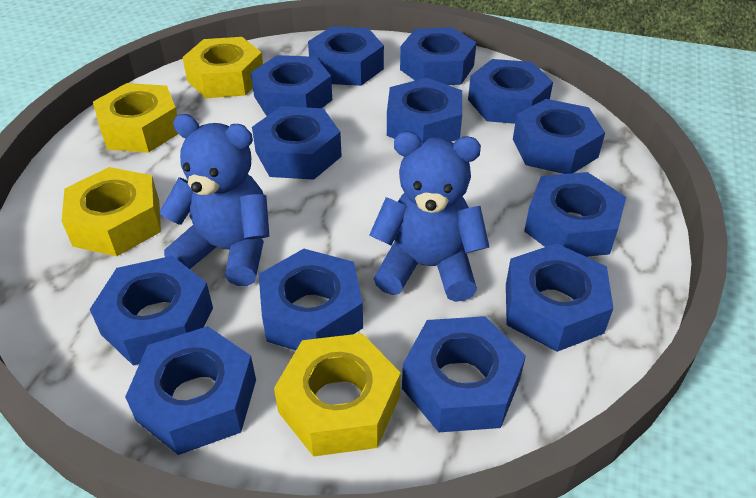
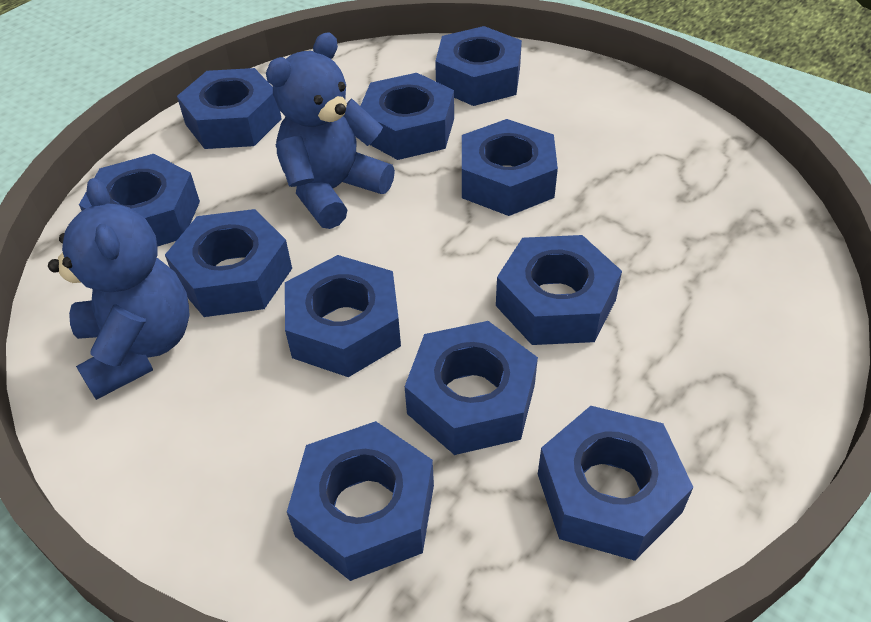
blue nut: 13 -> 11
yellow nut: 4 -> 0

